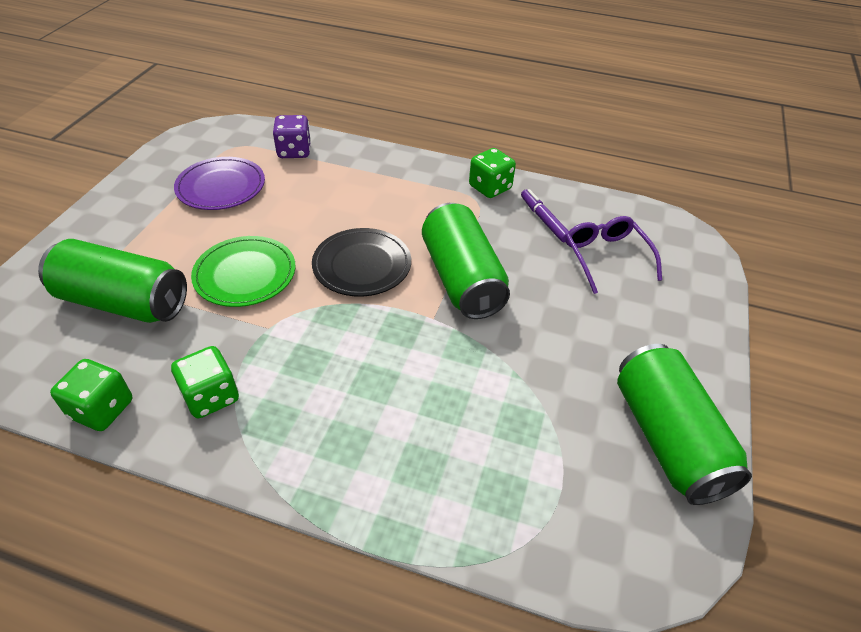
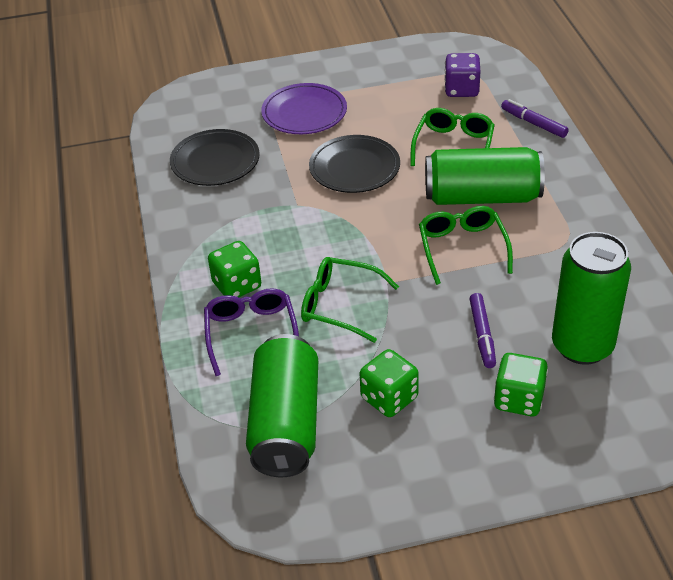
black plate: 1 -> 2
green glasses: 0 -> 3
green plate: 1 -> 0
purple marker: 1 -> 2

